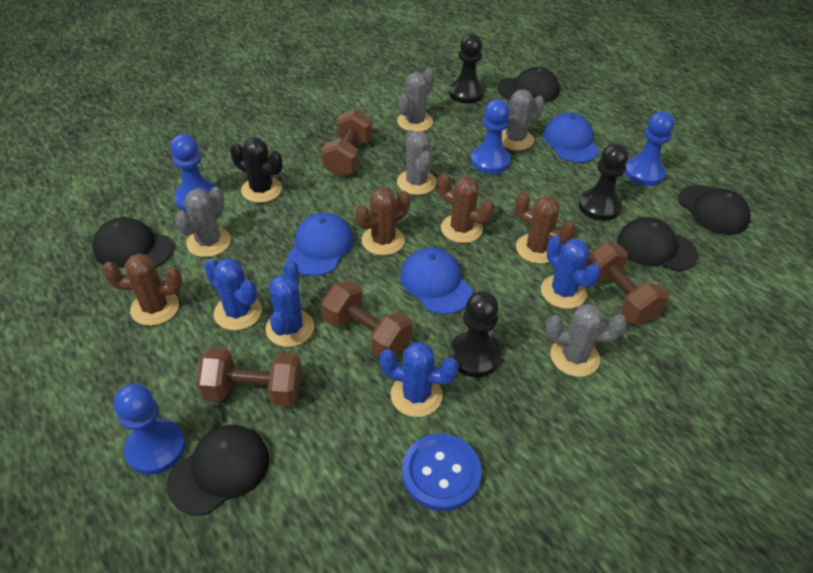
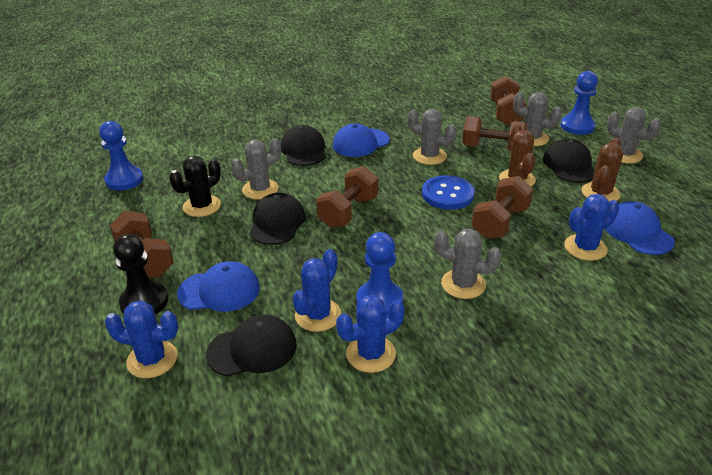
black cap: 5 -> 4
black pawn: 3 -> 1
blue pawn: 4 -> 3
brown cactus: 4 -> 2
brown dumbbell: 4 -> 5

